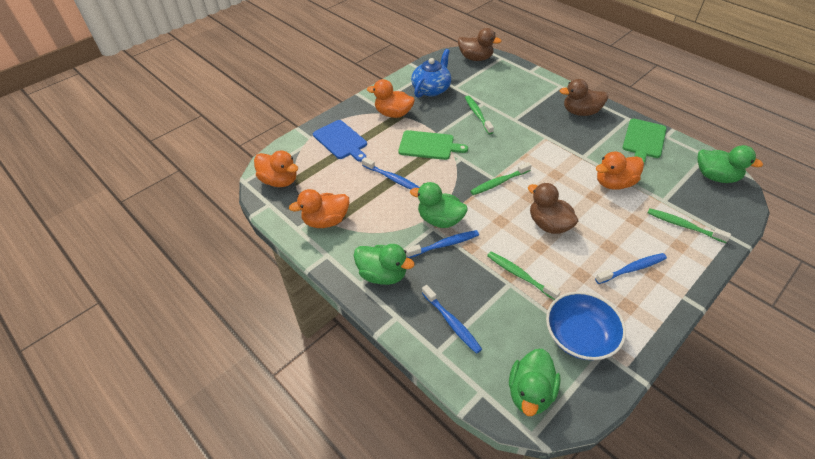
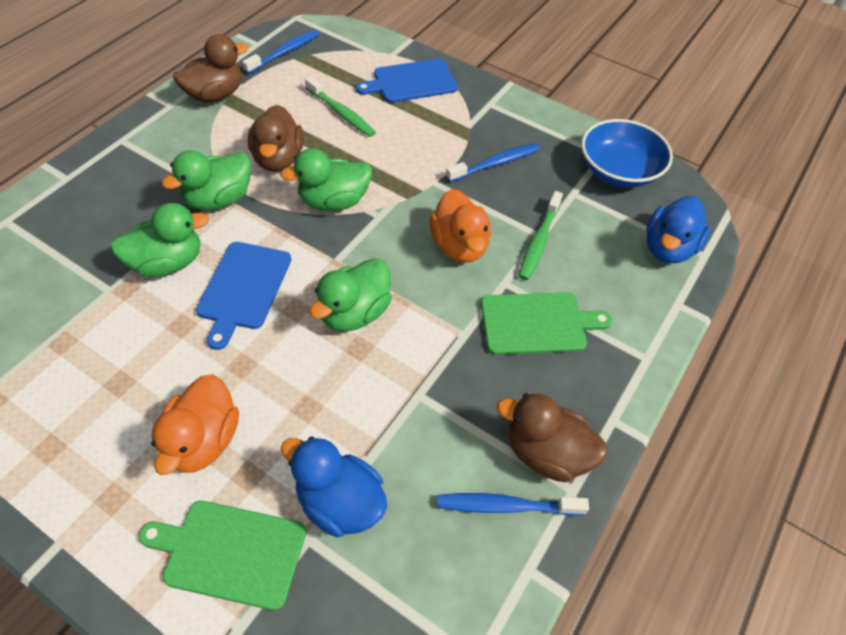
blue cutting board: 1 -> 2
blue duck: 0 -> 2
blue teapot: 1 -> 0
blue toothbrush: 4 -> 3
green toothbrush: 4 -> 2
orange duck: 4 -> 2

